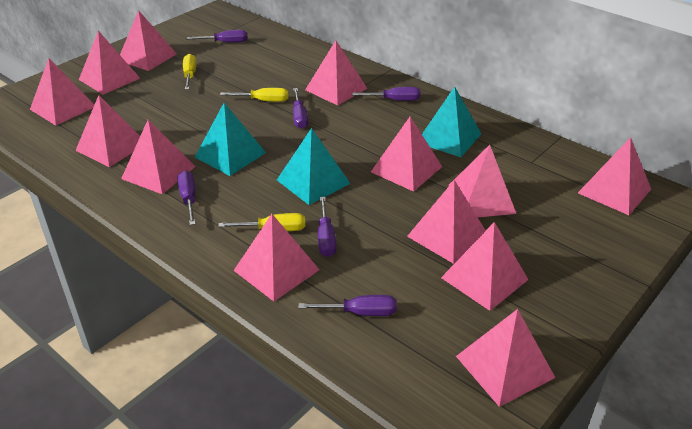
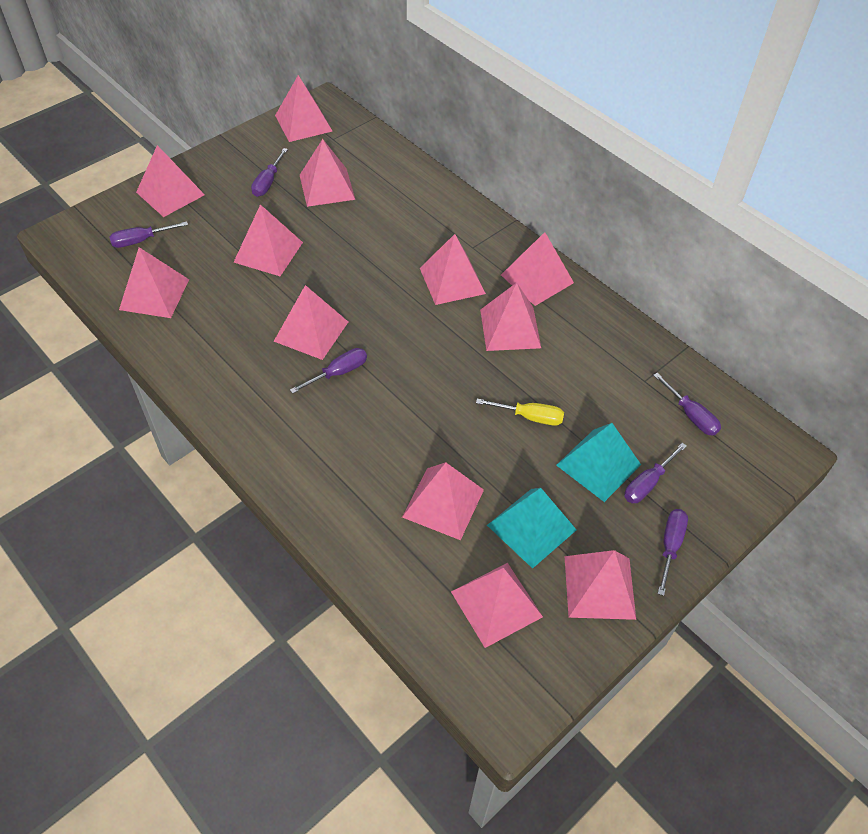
pink pyramid: 13 -> 12
turquoise pyramid: 3 -> 2
yellow screwdriver: 3 -> 1

